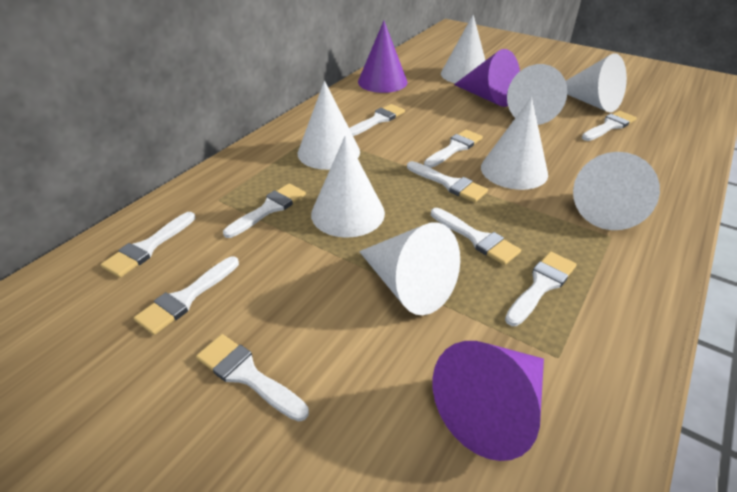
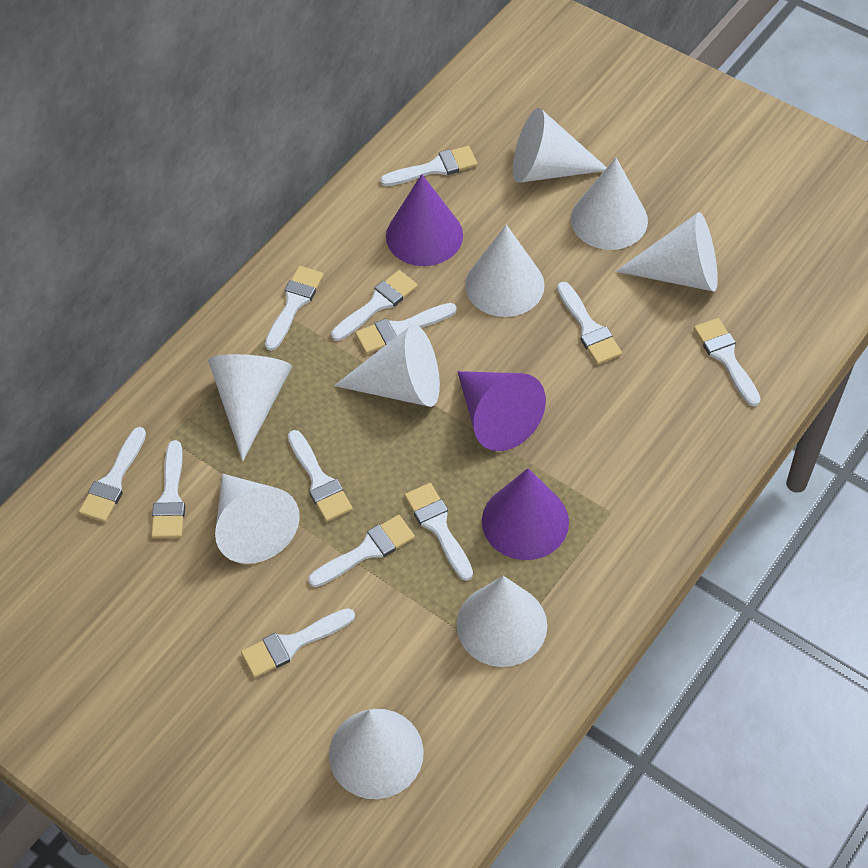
white brush: 10 -> 12
white cone: 8 -> 9

